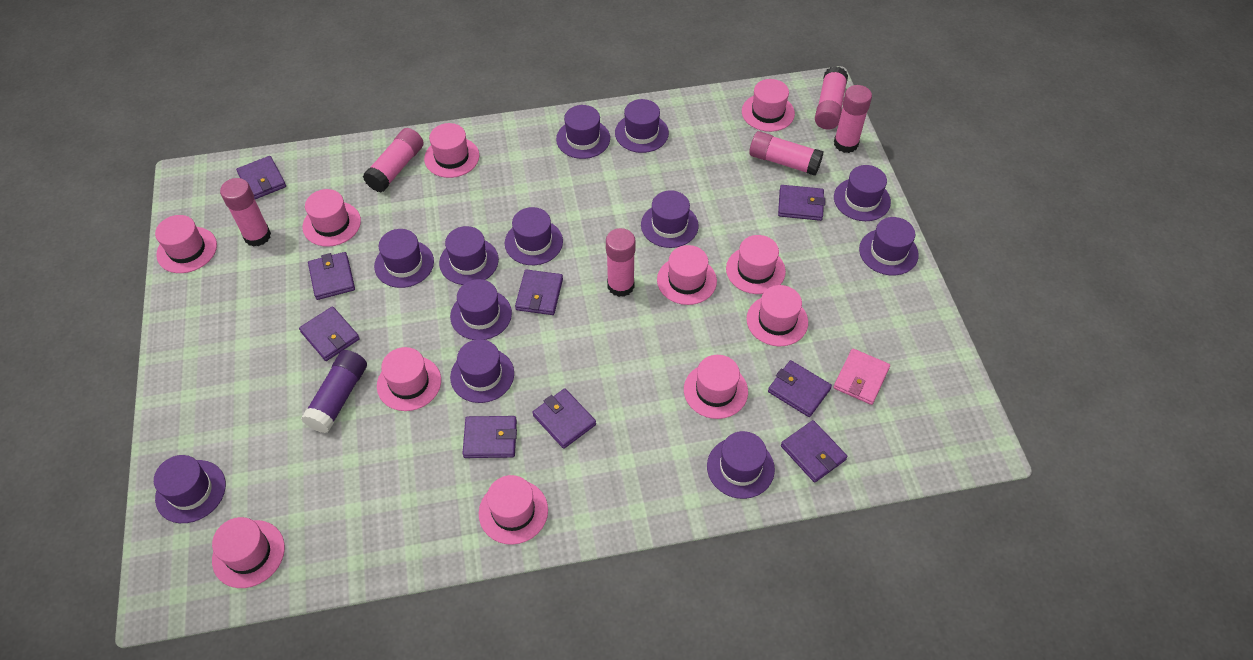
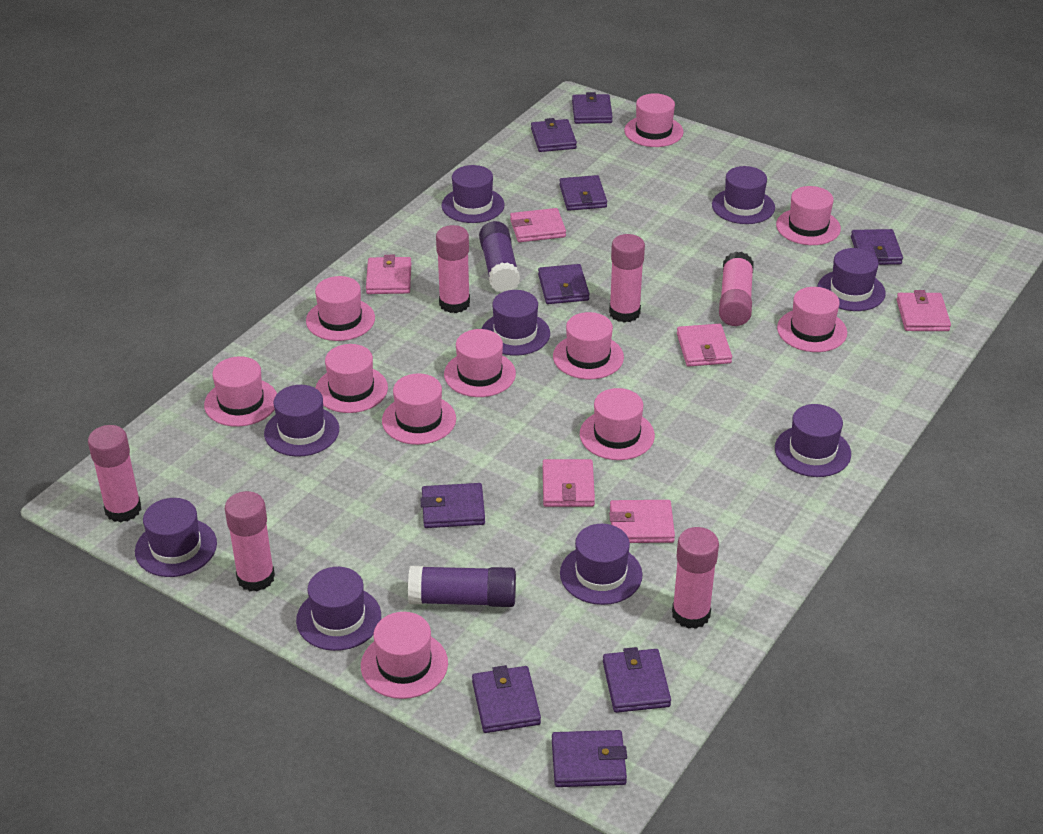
pink wallet: 1 -> 6
purple glue stick: 1 -> 2
purple hat: 12 -> 9

